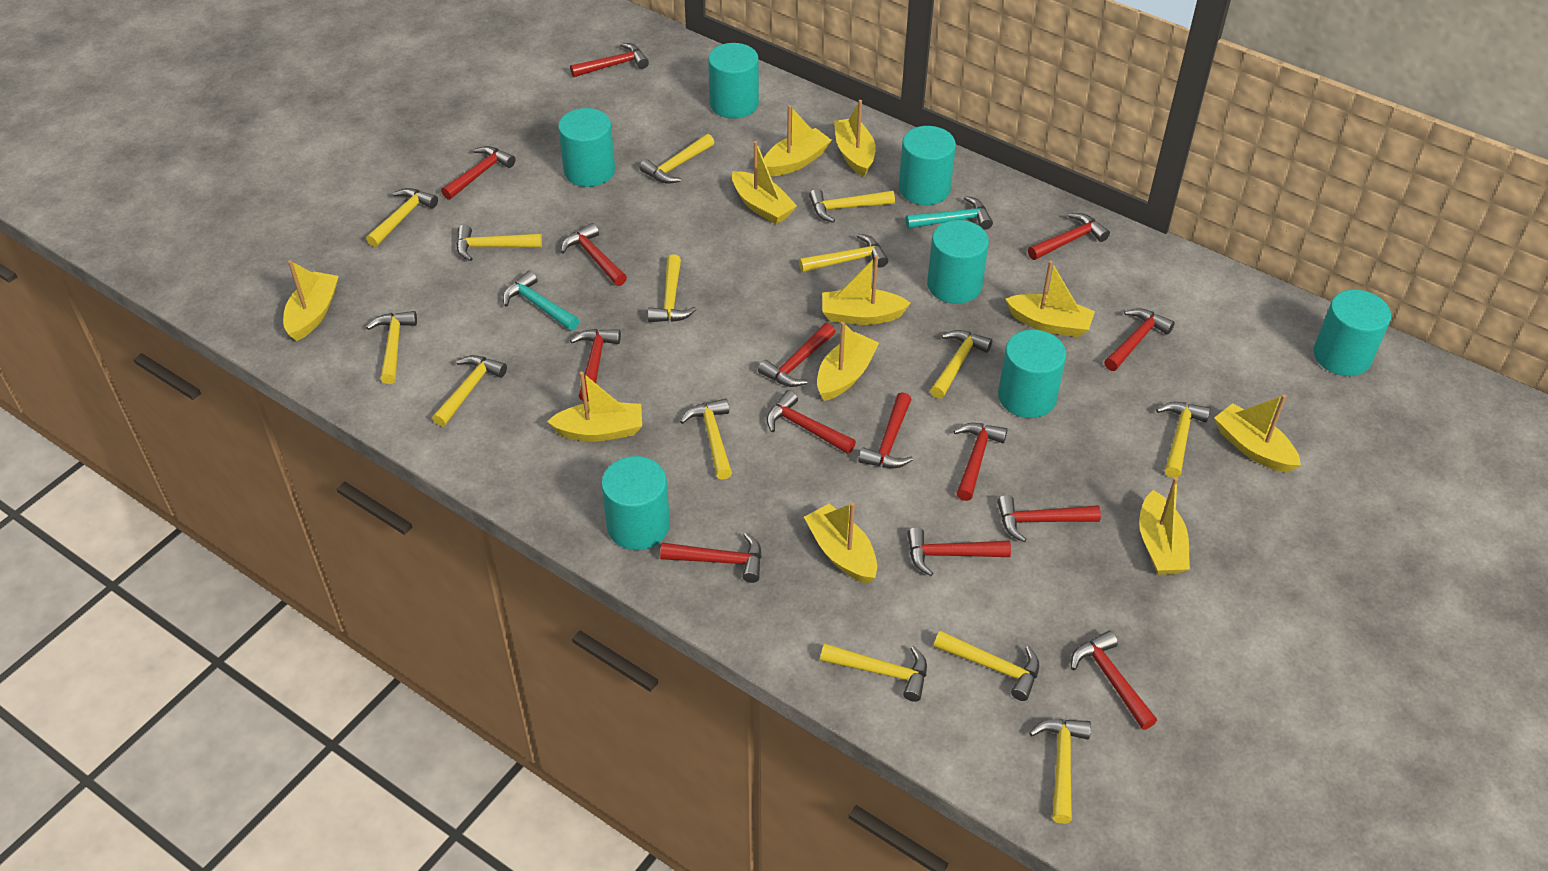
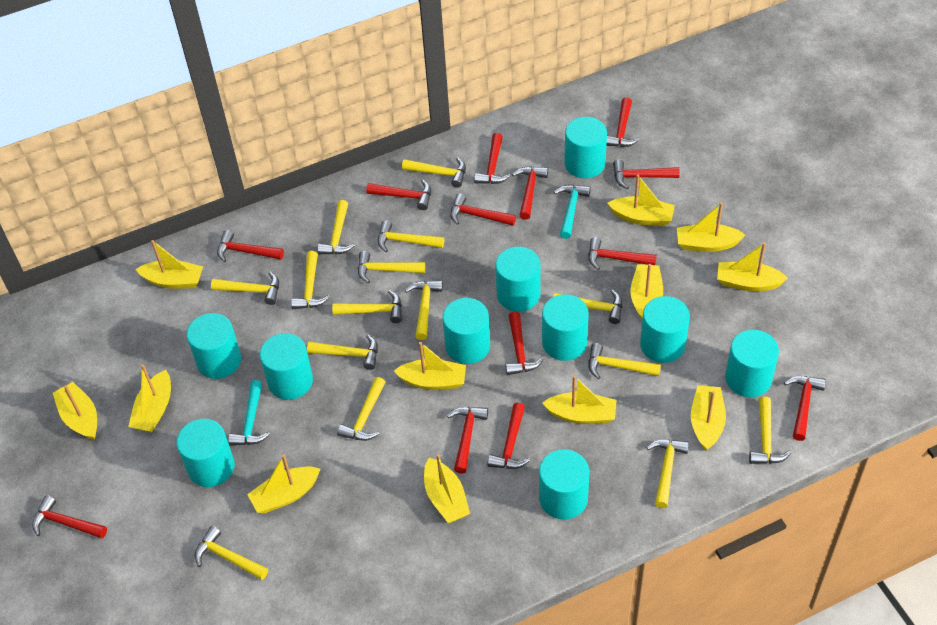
red hammer: 14 -> 13
turquoise cylinder: 7 -> 10
yellow boat: 11 -> 12
yellow hammer: 14 -> 15

